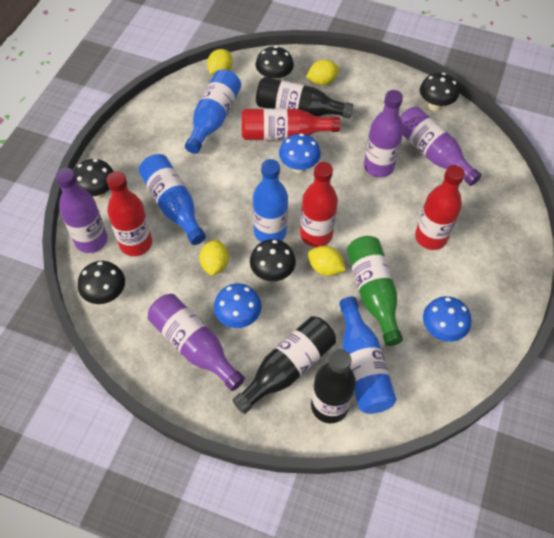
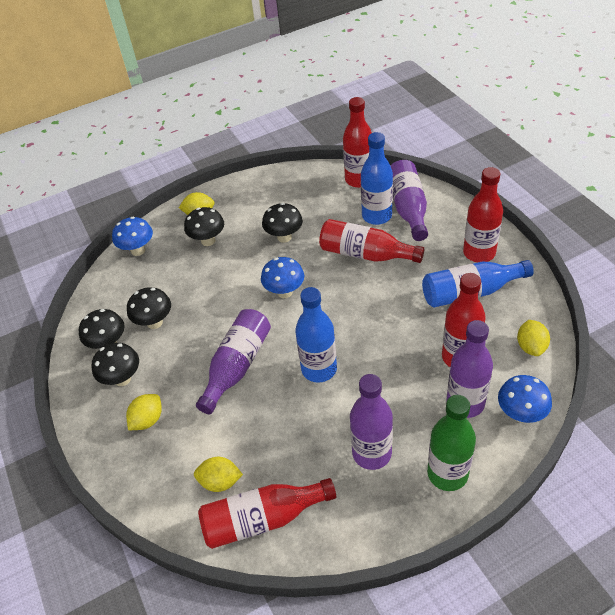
black bottle: 3 -> 0
blue bottle: 4 -> 3
red bottle: 4 -> 5

